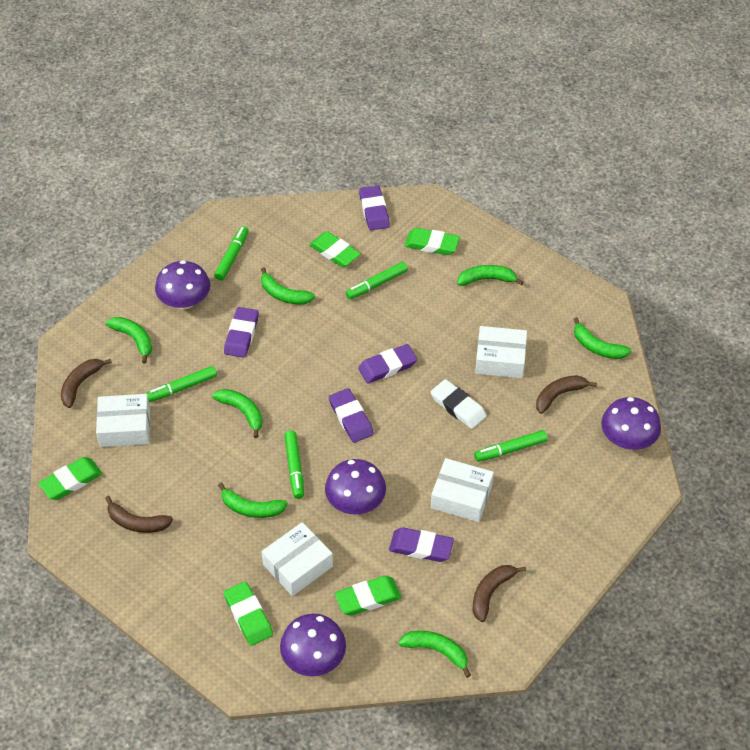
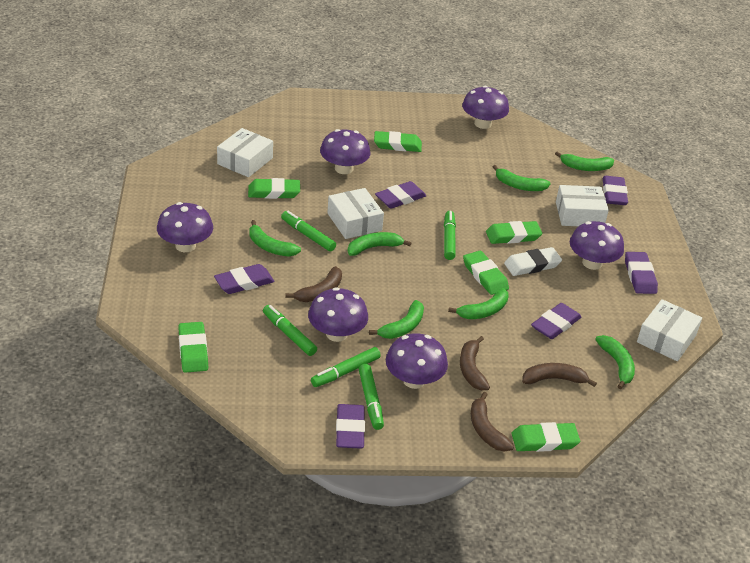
green eraser: 5 -> 6
purple eraser: 5 -> 6
purple mushroom: 4 -> 6

